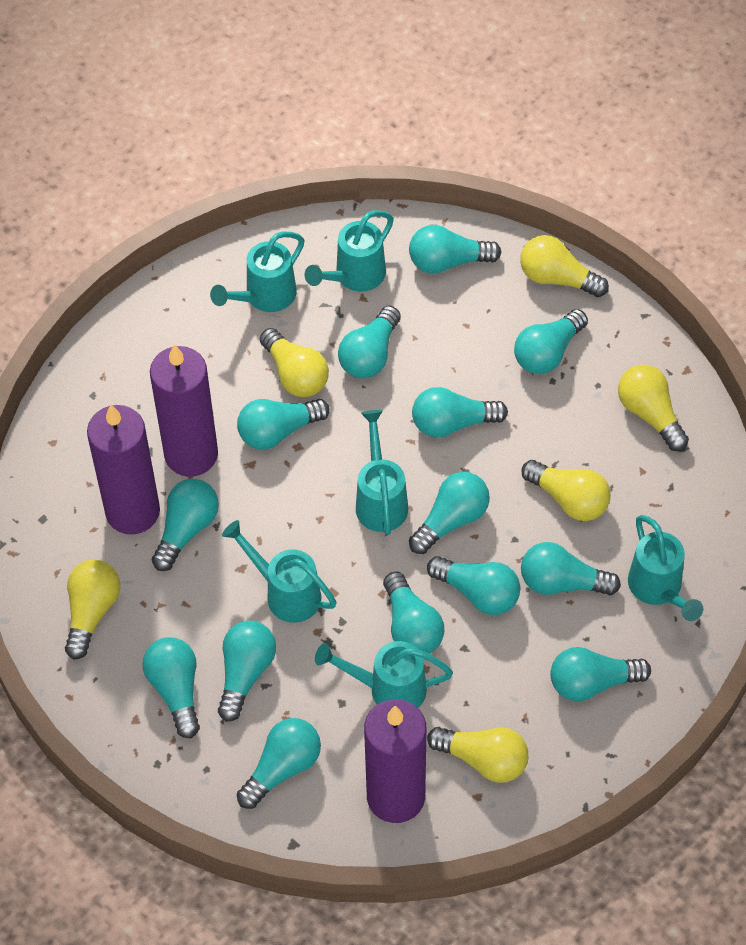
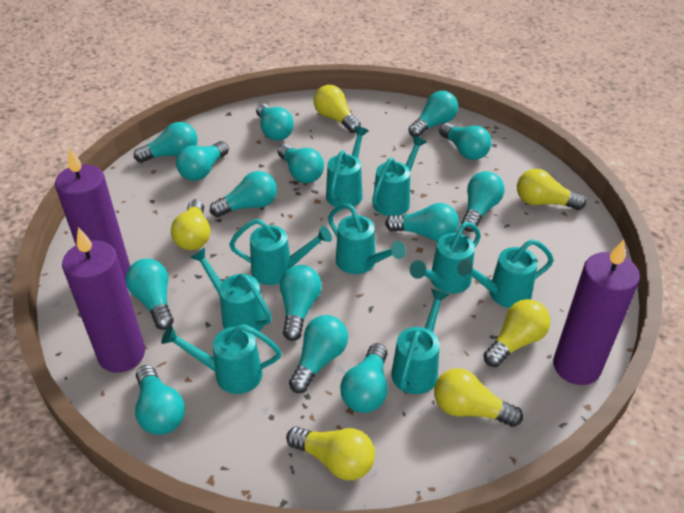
turquoise watering can: 6 -> 9

